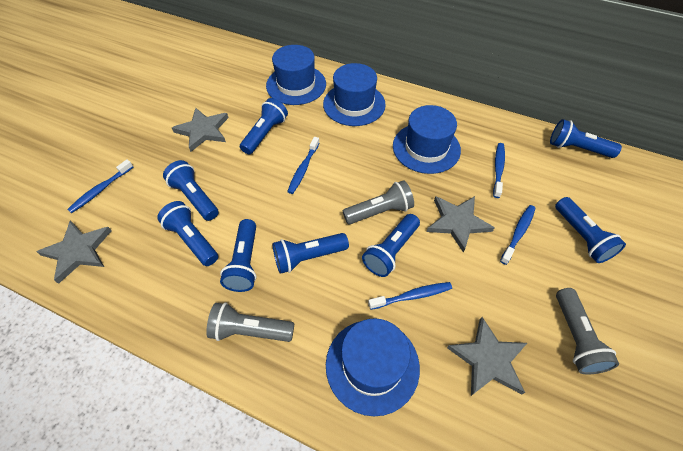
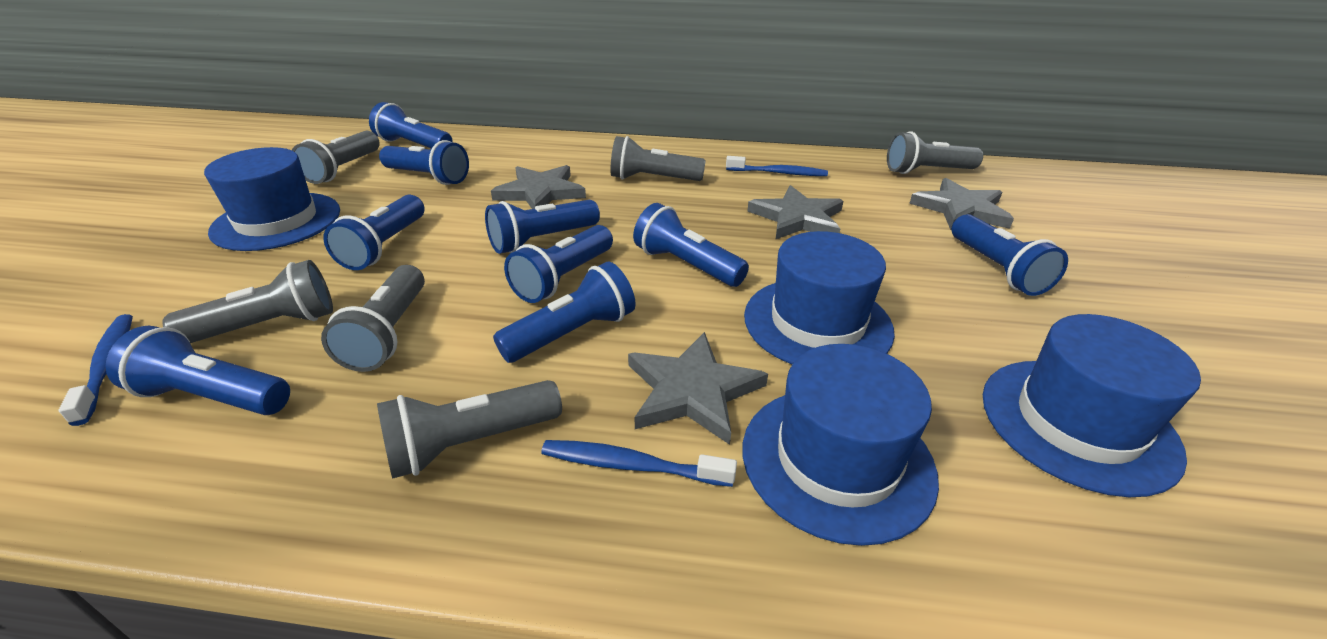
blue flashlight: 8 -> 9
blue toothbrush: 5 -> 3
grey flashlight: 3 -> 6

